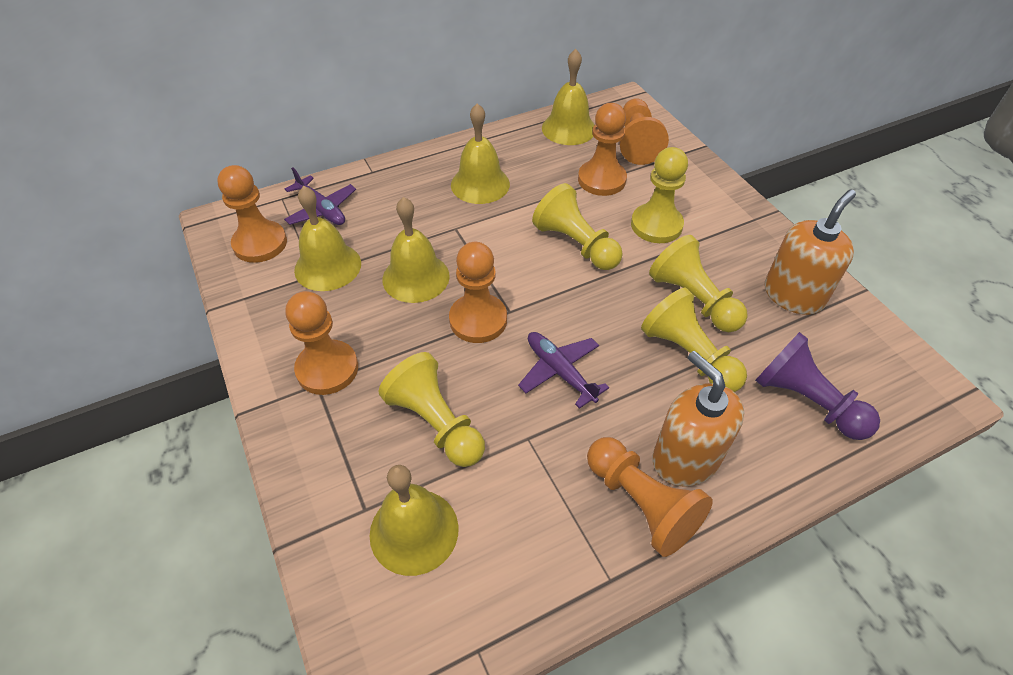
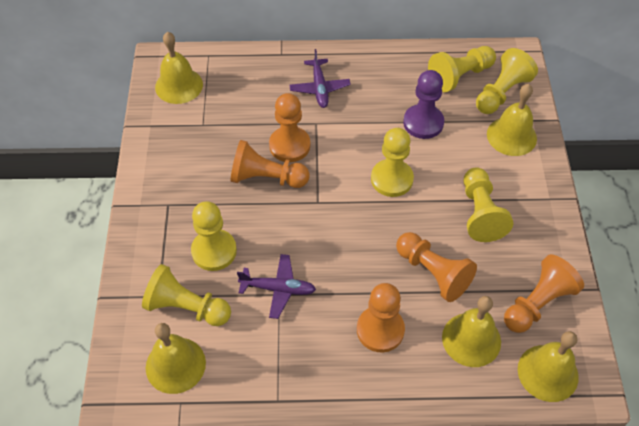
orange pawn: 6 -> 5
orange soap dispenser: 2 -> 0
yellow pawn: 5 -> 6

